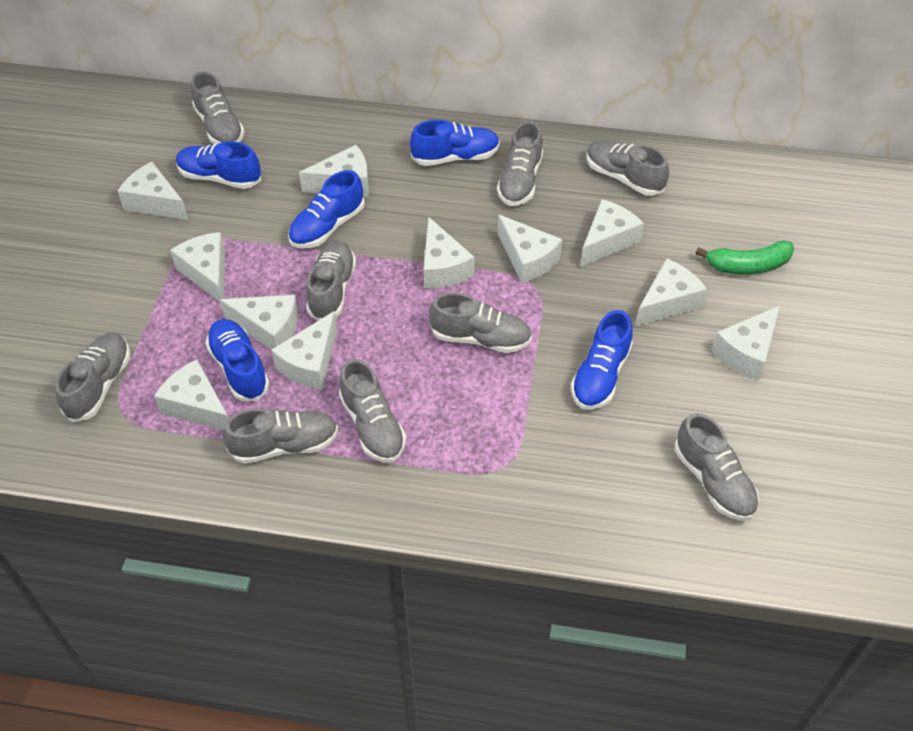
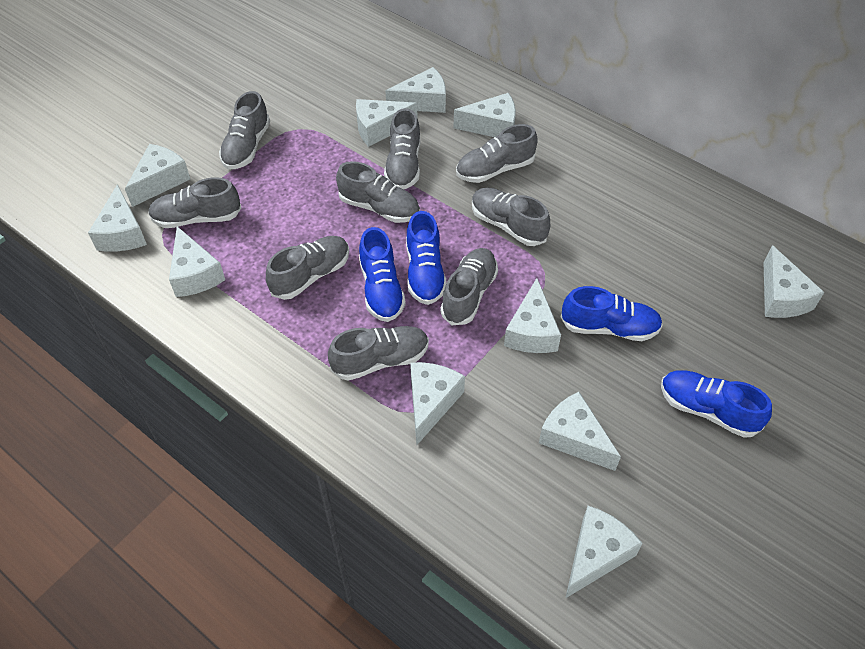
blue shoe: 5 -> 4
green banana: 1 -> 0

